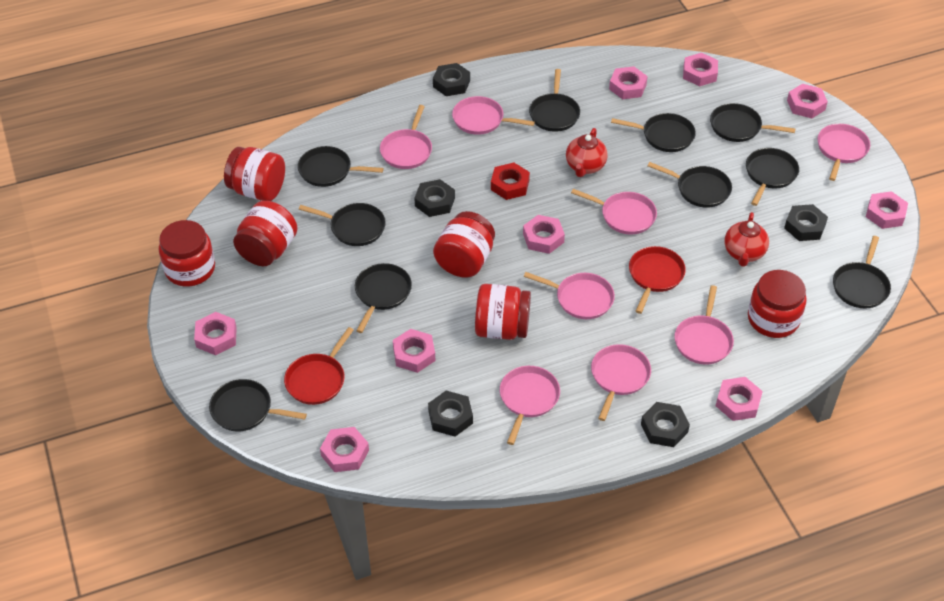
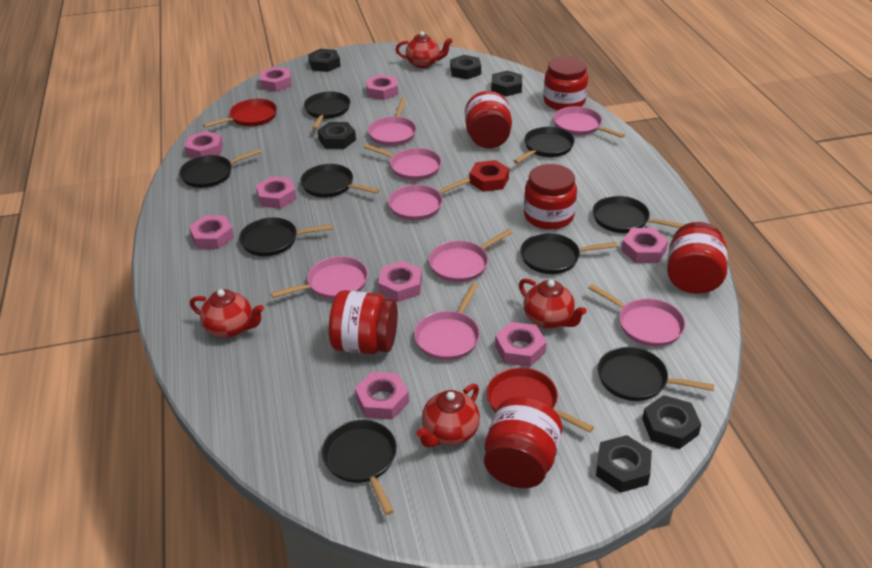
black nut: 5 -> 6
black pan: 10 -> 9
red teapot: 2 -> 4

